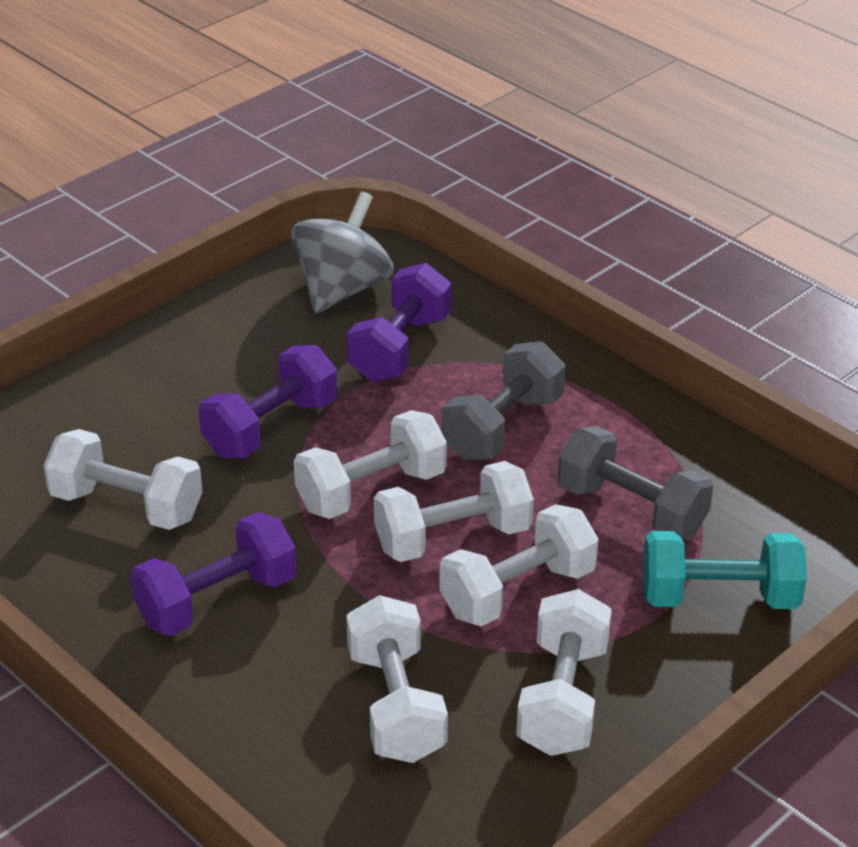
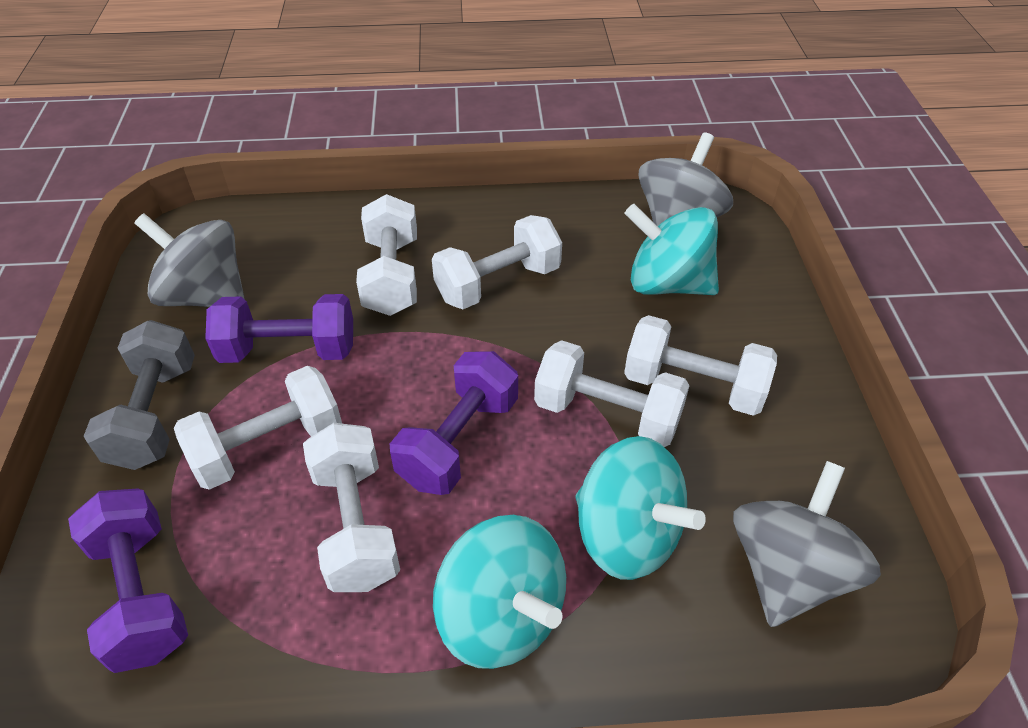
grey dumbbell: 2 -> 1
grey spinning top: 1 -> 3
turquoise dumbbell: 1 -> 0
turquoise spinning top: 0 -> 3

